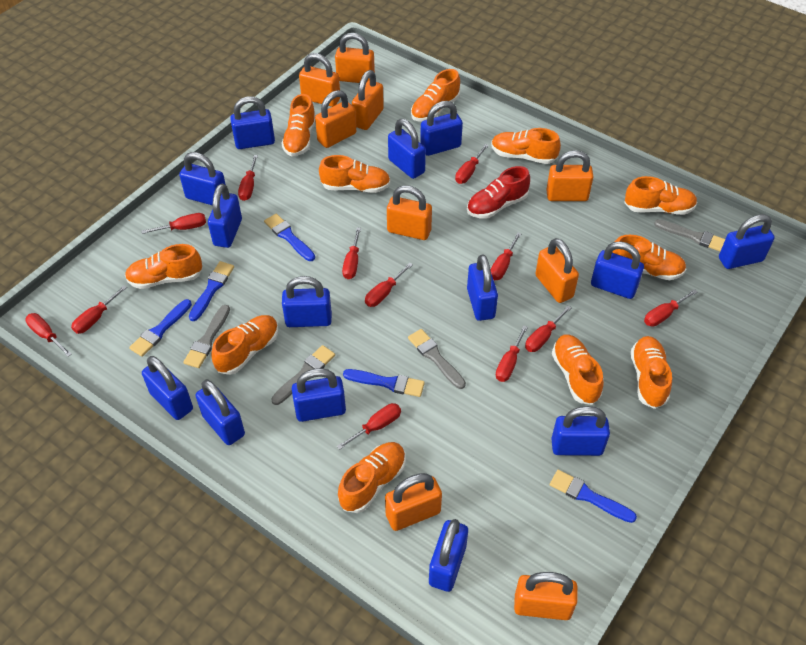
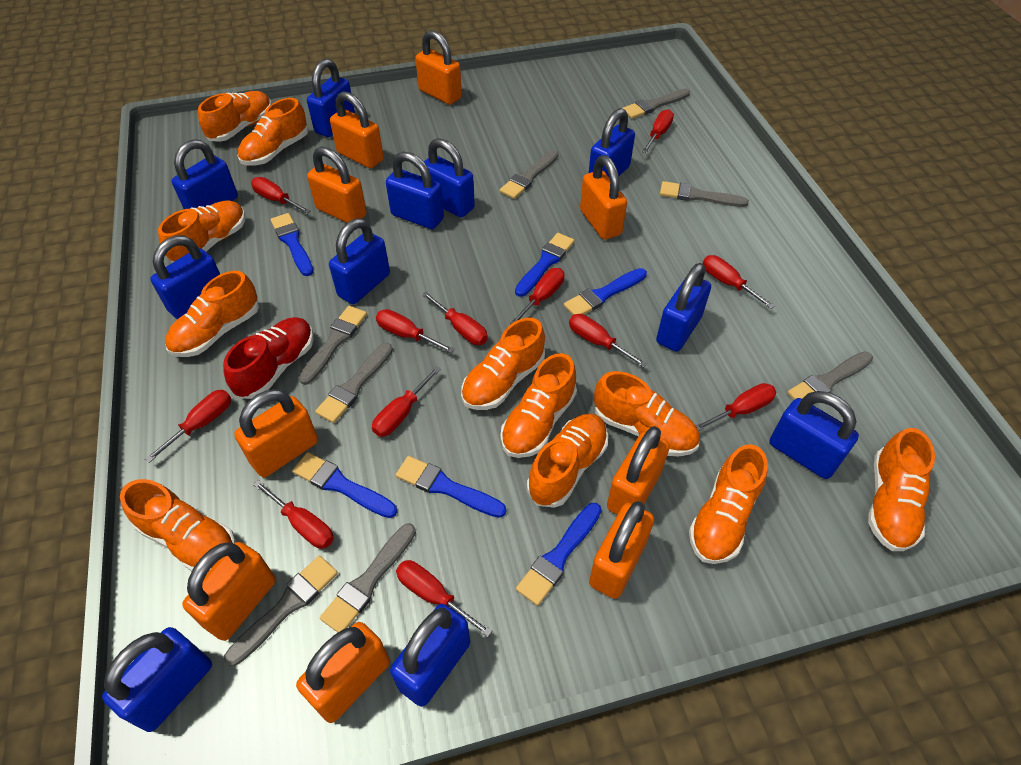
blue brush: 5 -> 6
blue padlock: 14 -> 11
grey brush: 4 -> 8

